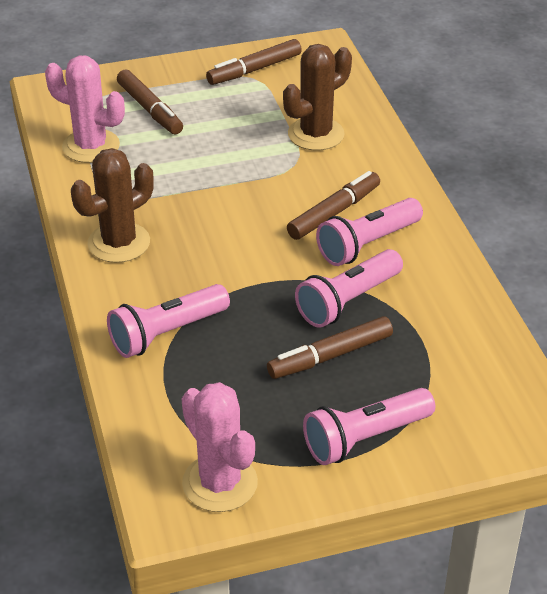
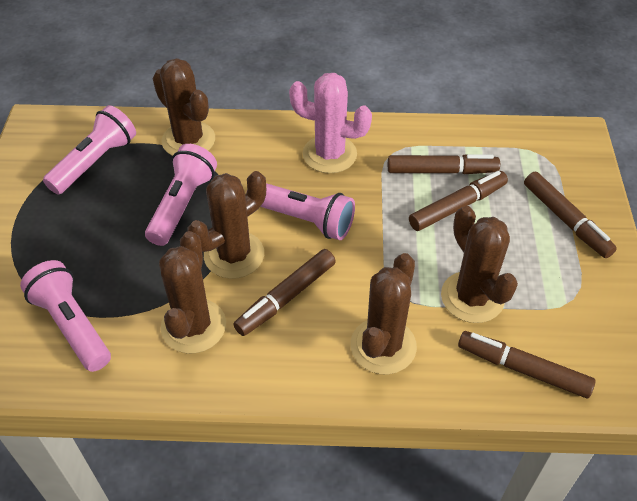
brown cactus: 2 -> 5
brown marker: 4 -> 5
pink cactus: 2 -> 1

